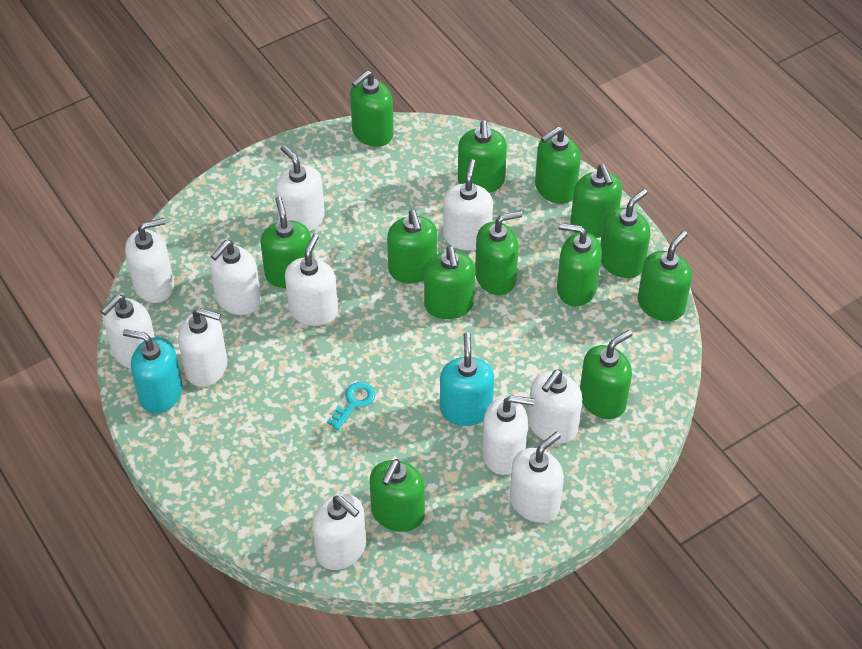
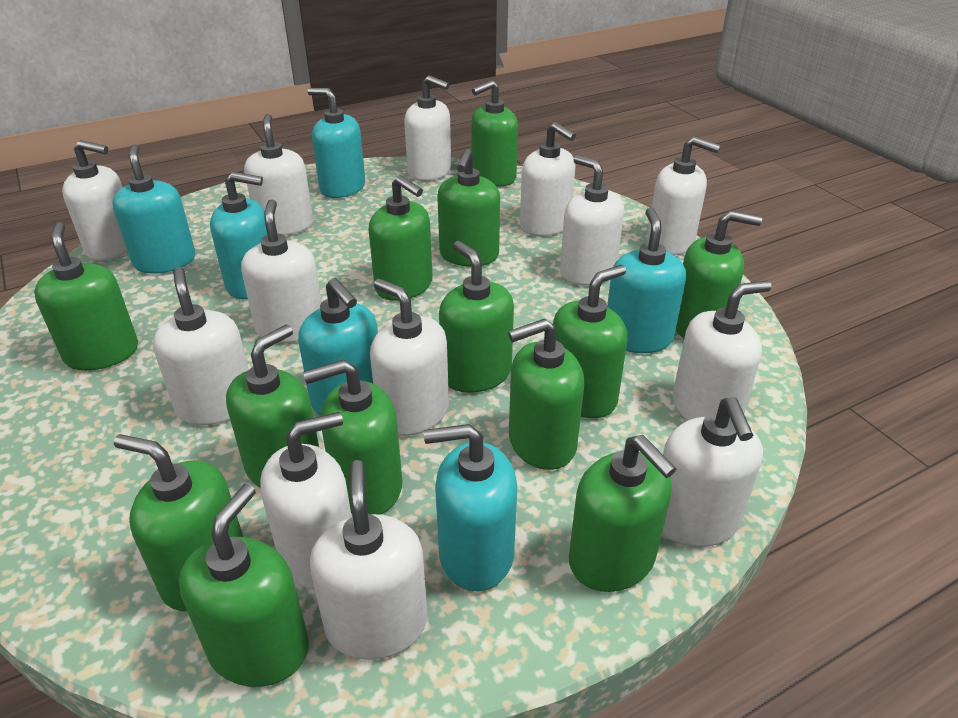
turquoise key: 1 -> 0
turquoise soap dispenser: 2 -> 6
white soap dispenser: 11 -> 13

